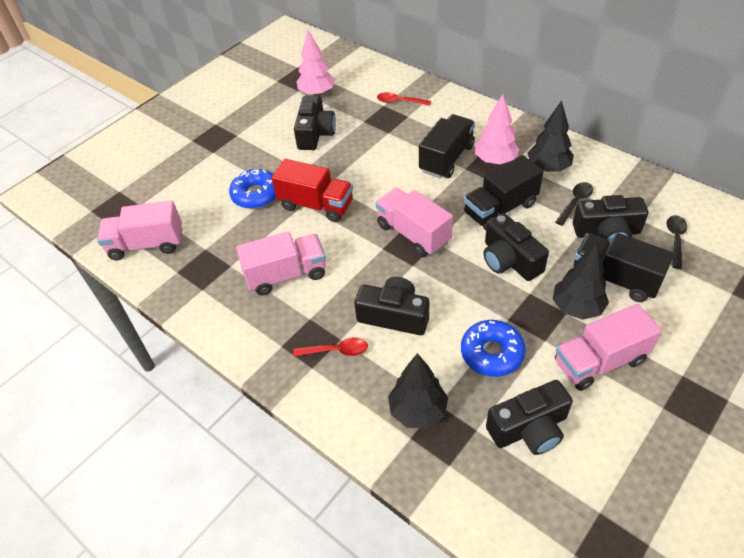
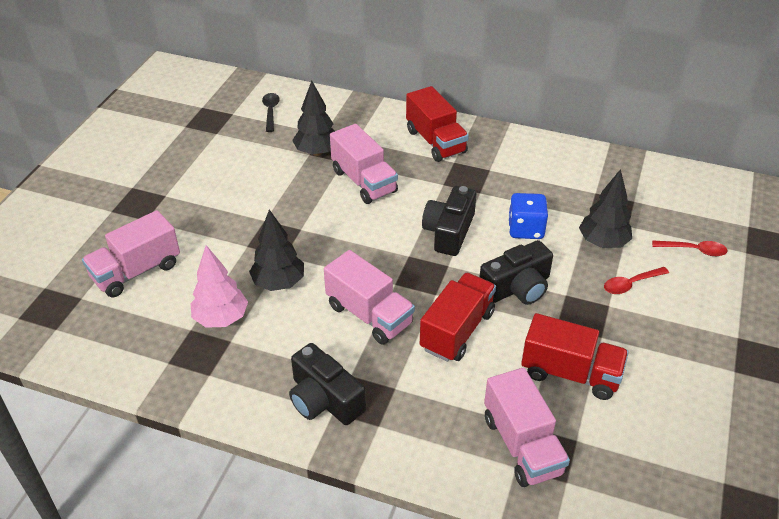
black camera: 5 -> 3
black spoon: 2 -> 1
black truck: 3 -> 0
blue dice: 0 -> 1
blue donut: 2 -> 0
pink tree: 2 -> 1
red truck: 1 -> 3

